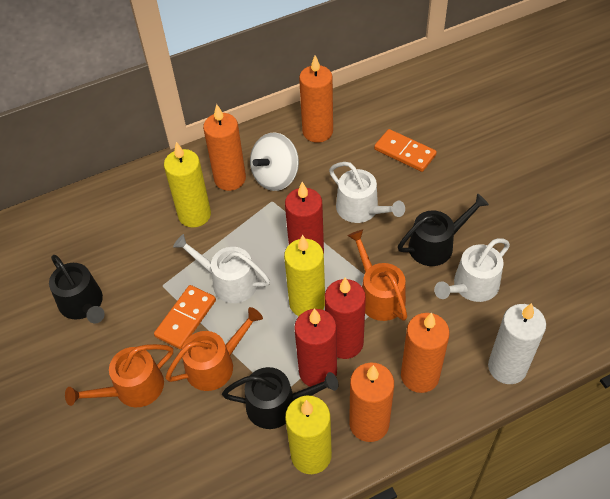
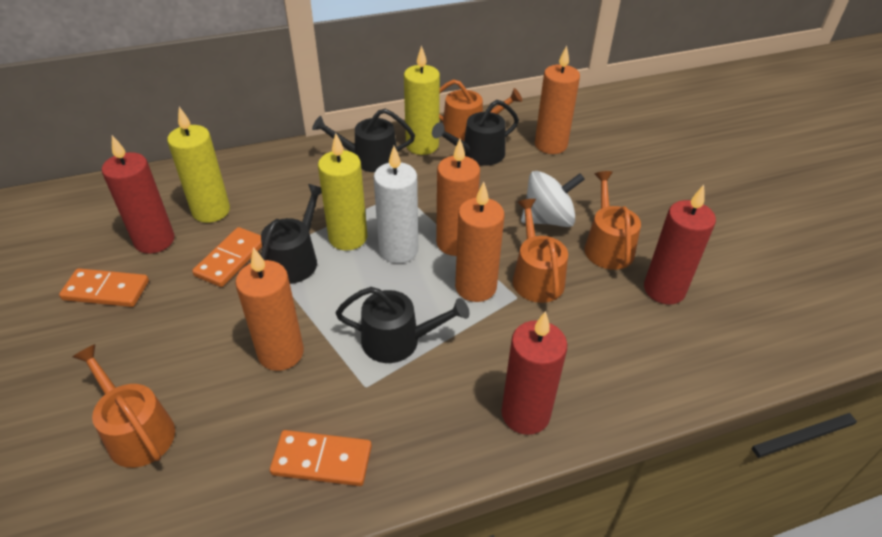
black watering can: 3 -> 4
orange domino: 2 -> 3
orange watering can: 3 -> 4
white watering can: 3 -> 0

